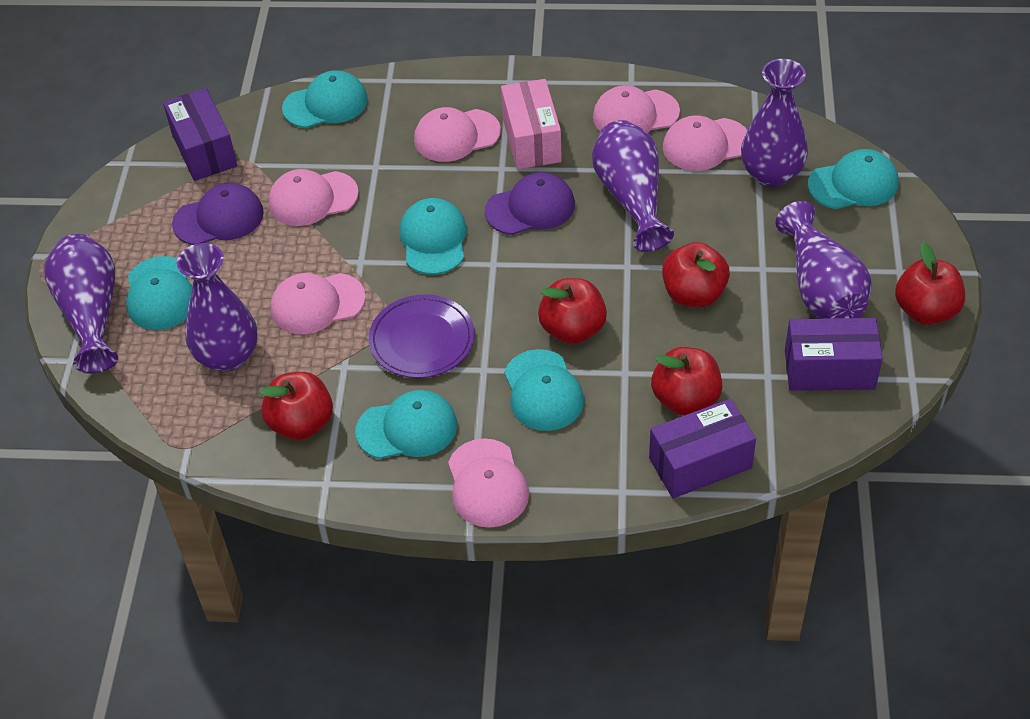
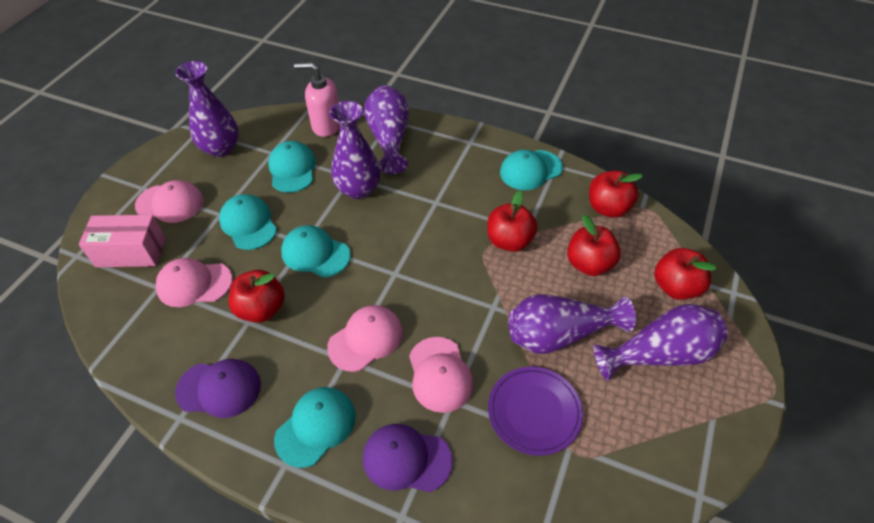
pink cap: 6 -> 4
pink soap dispenser: 0 -> 1
purple box: 3 -> 0
turquoise cap: 6 -> 5

